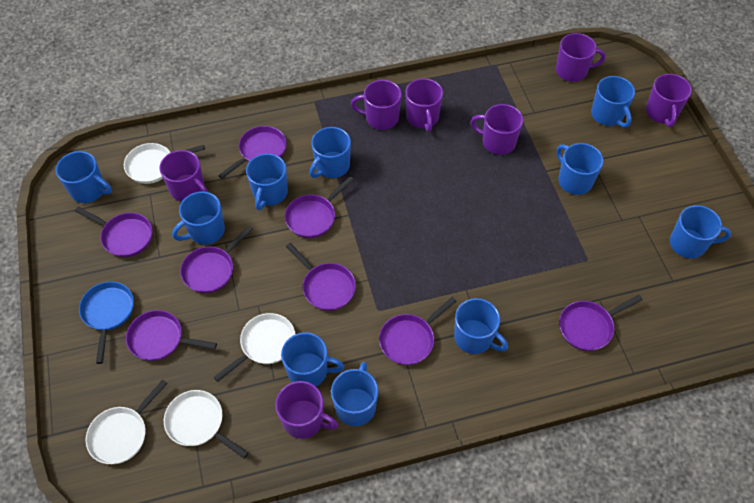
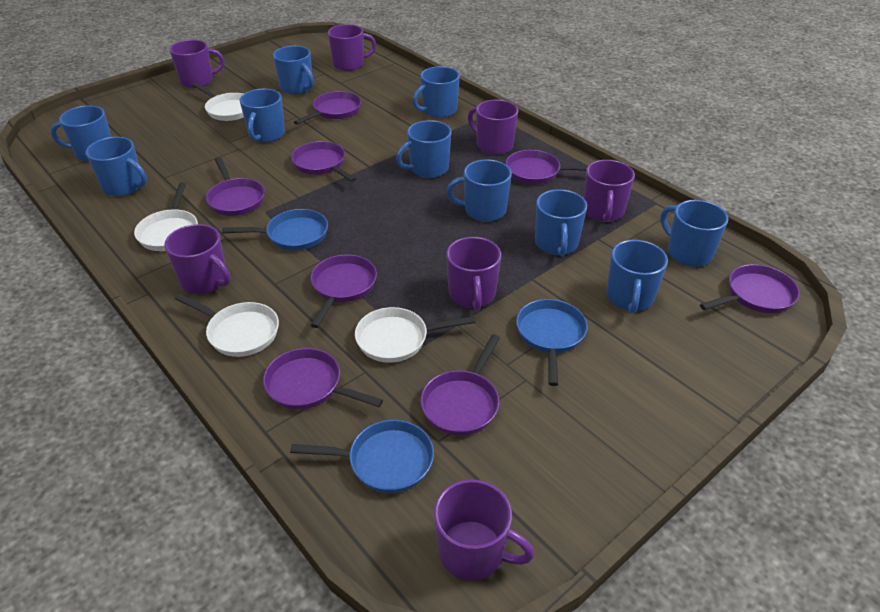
blue pan: 1 -> 3

